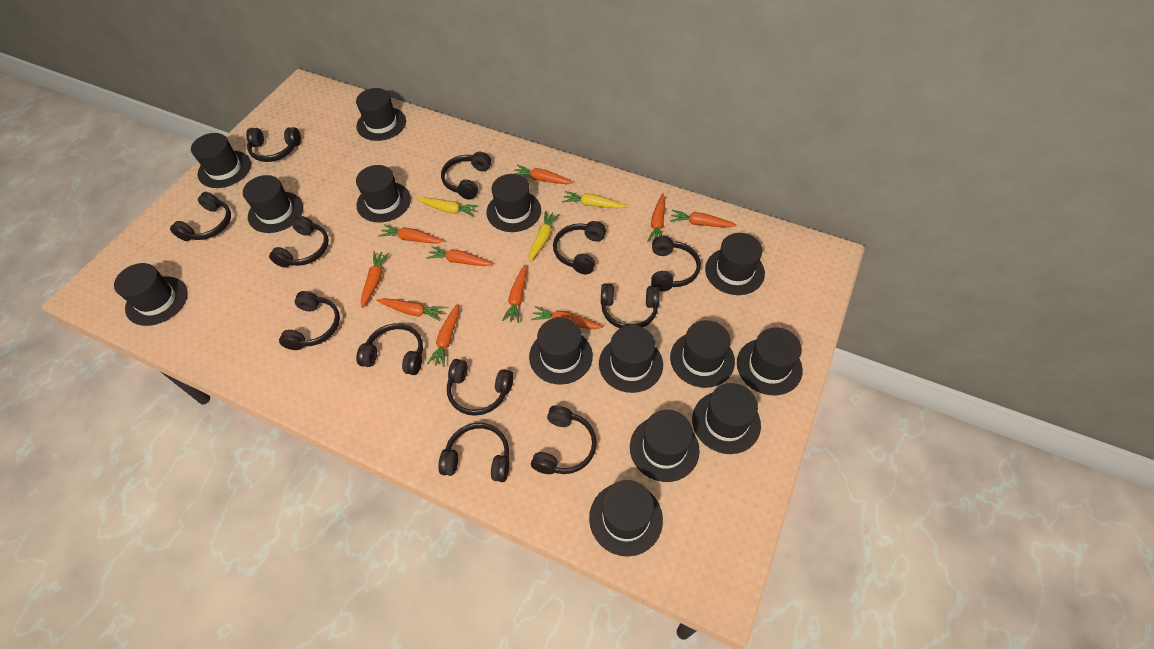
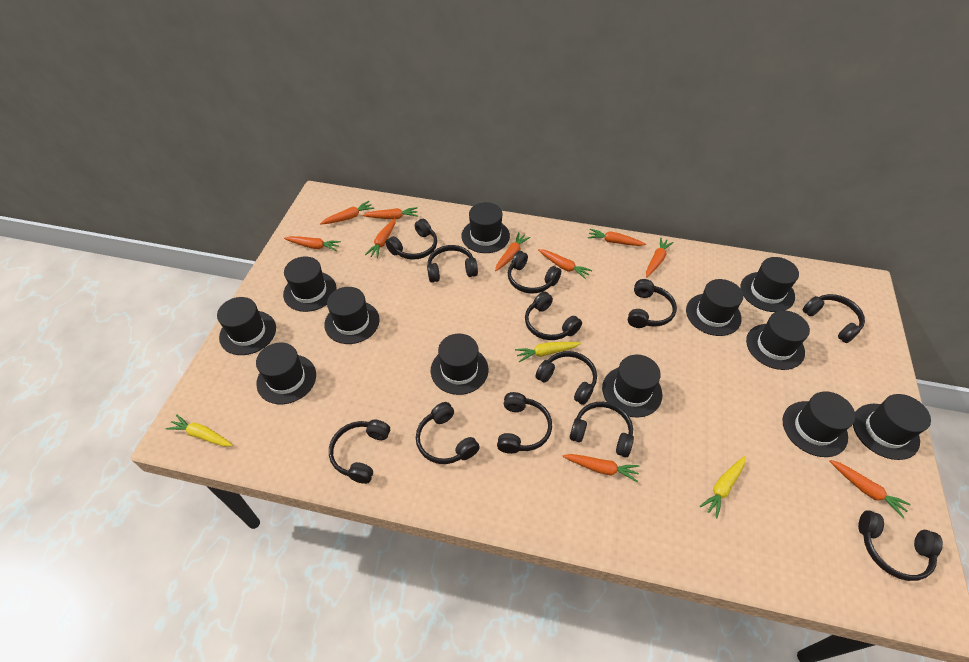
black hat: 14 -> 12

